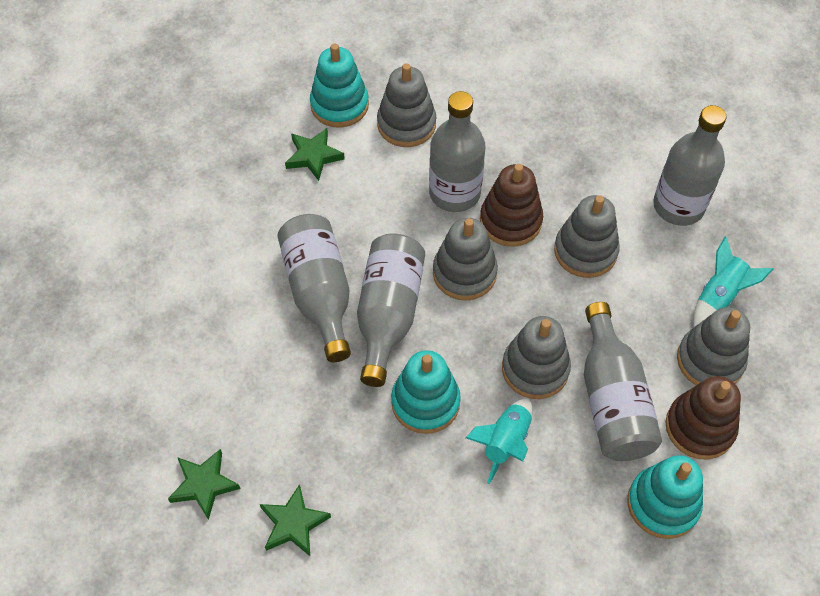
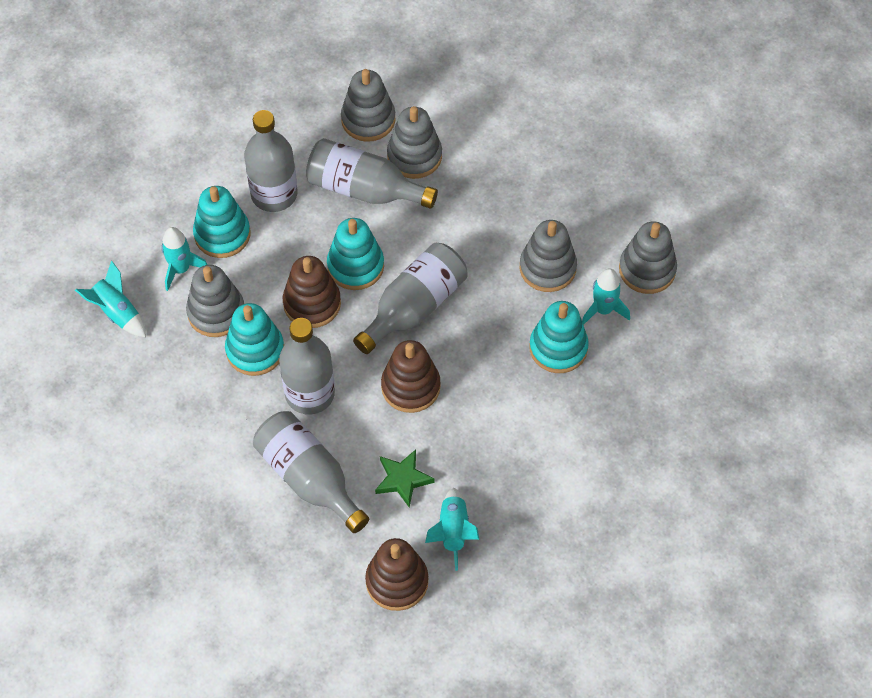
brown stacking toy: 2 -> 3
green star: 3 -> 1
turquoise rocket: 2 -> 4
turquoise stacking toy: 3 -> 4

